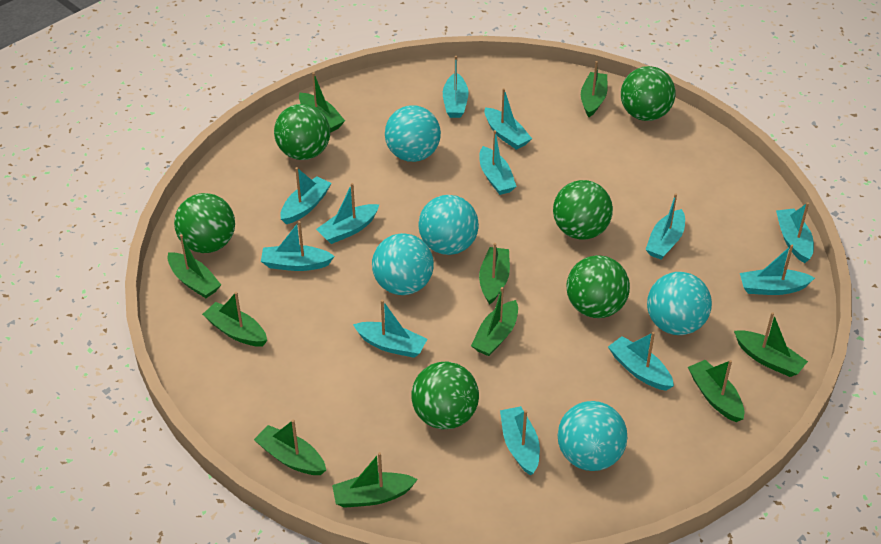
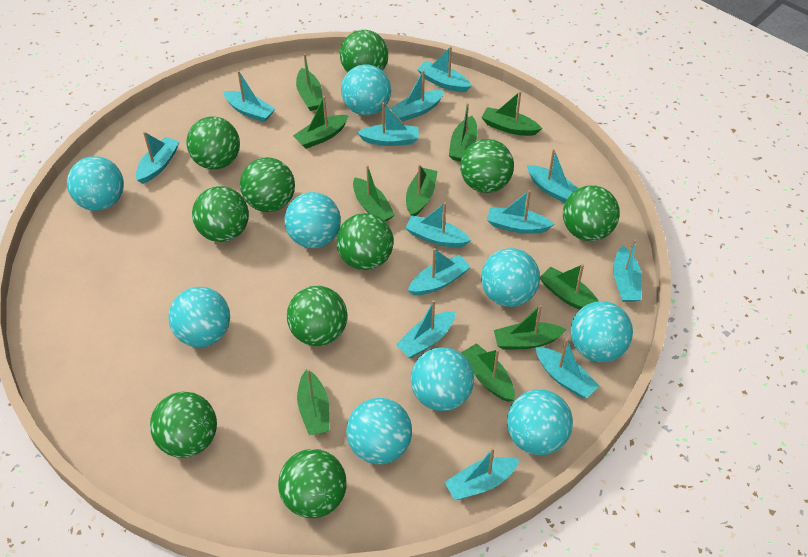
green ball: 6 -> 10
turquoise ball: 5 -> 9
turquoise boat: 12 -> 13

